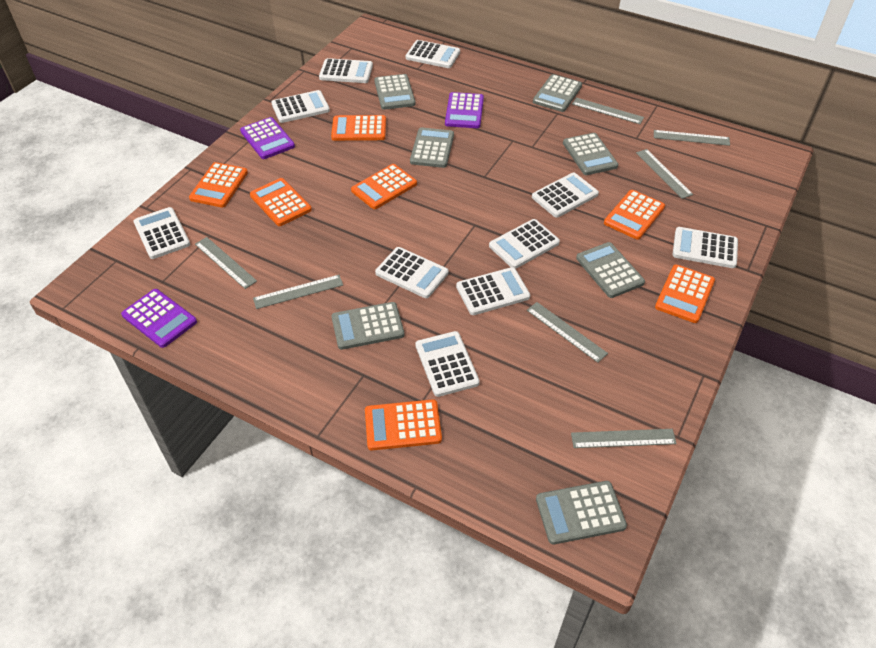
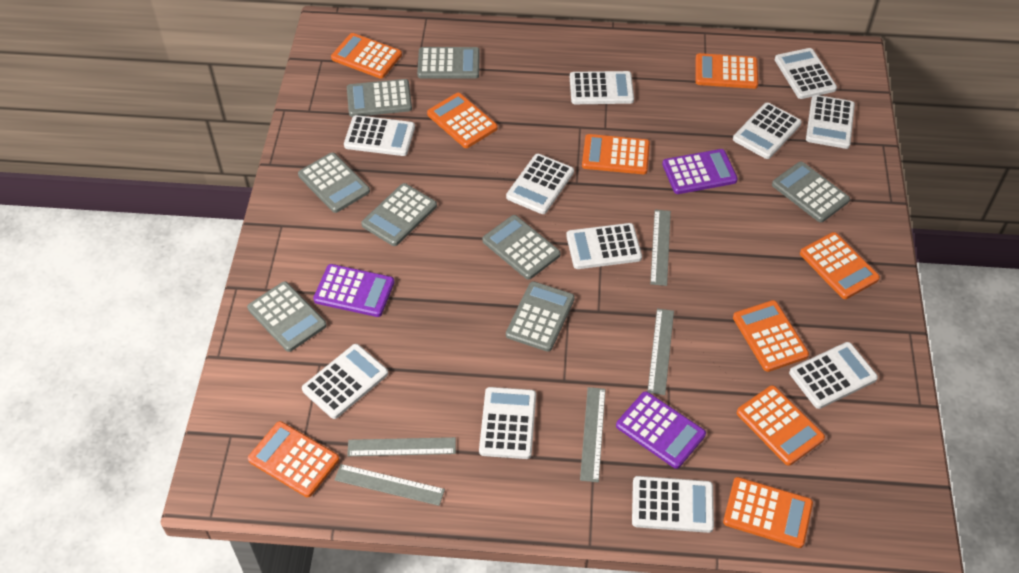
grey calculator: 7 -> 8
grey ruler: 7 -> 5
orange calculator: 7 -> 9
white calculator: 10 -> 11

